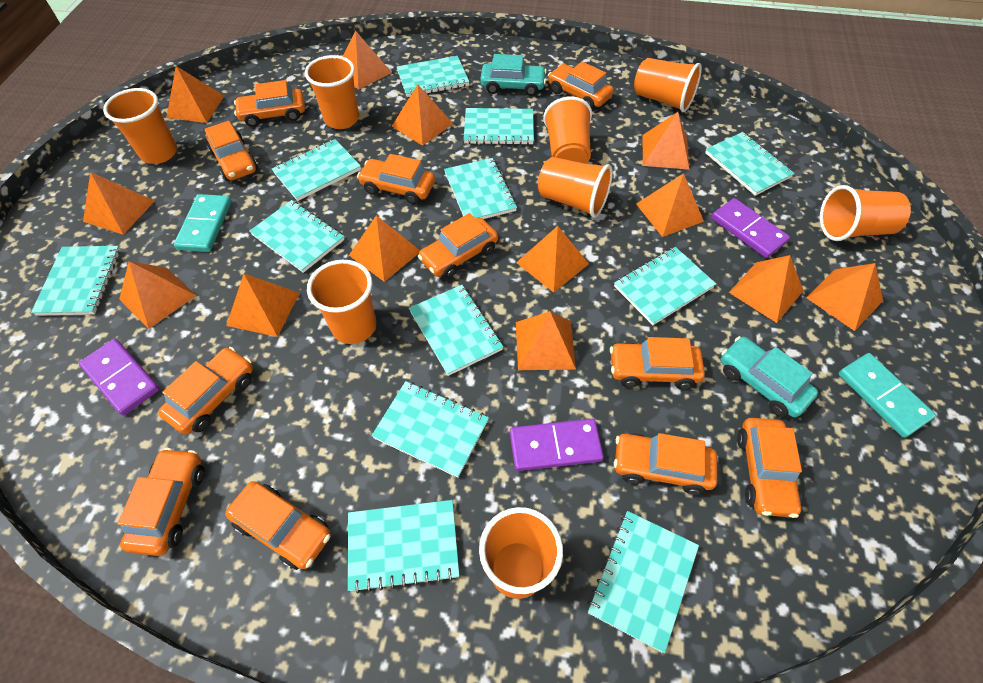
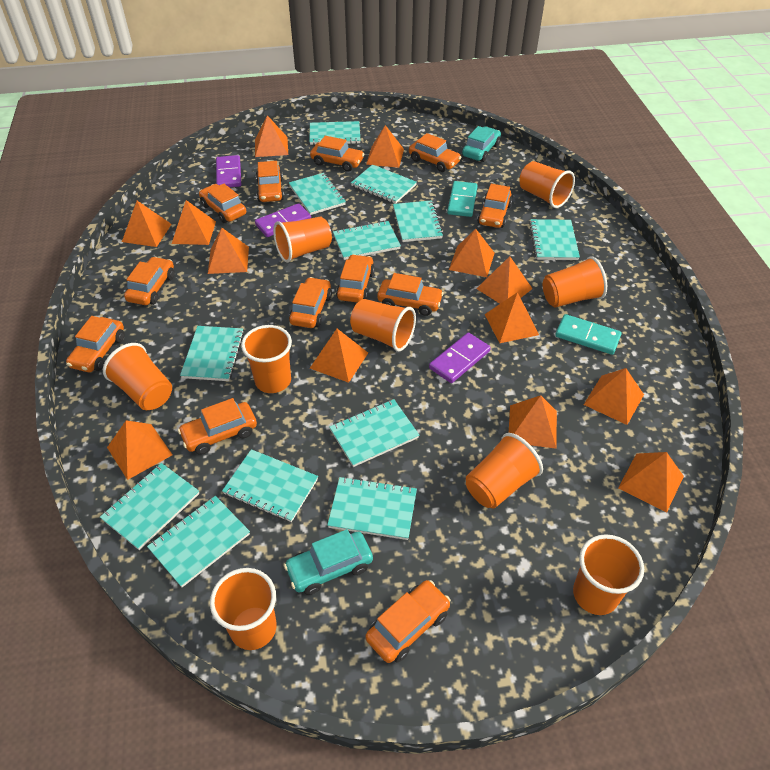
orange car: 11 -> 12
orange cup: 8 -> 9

